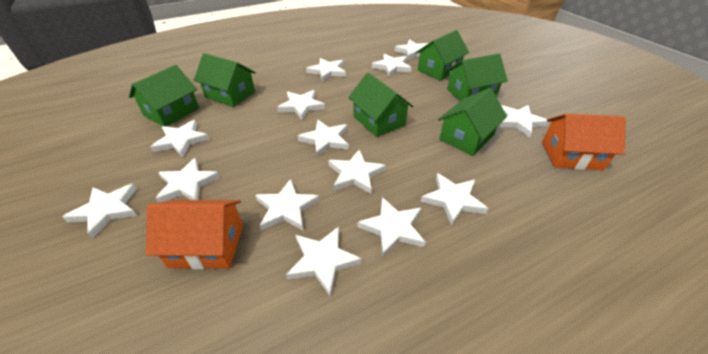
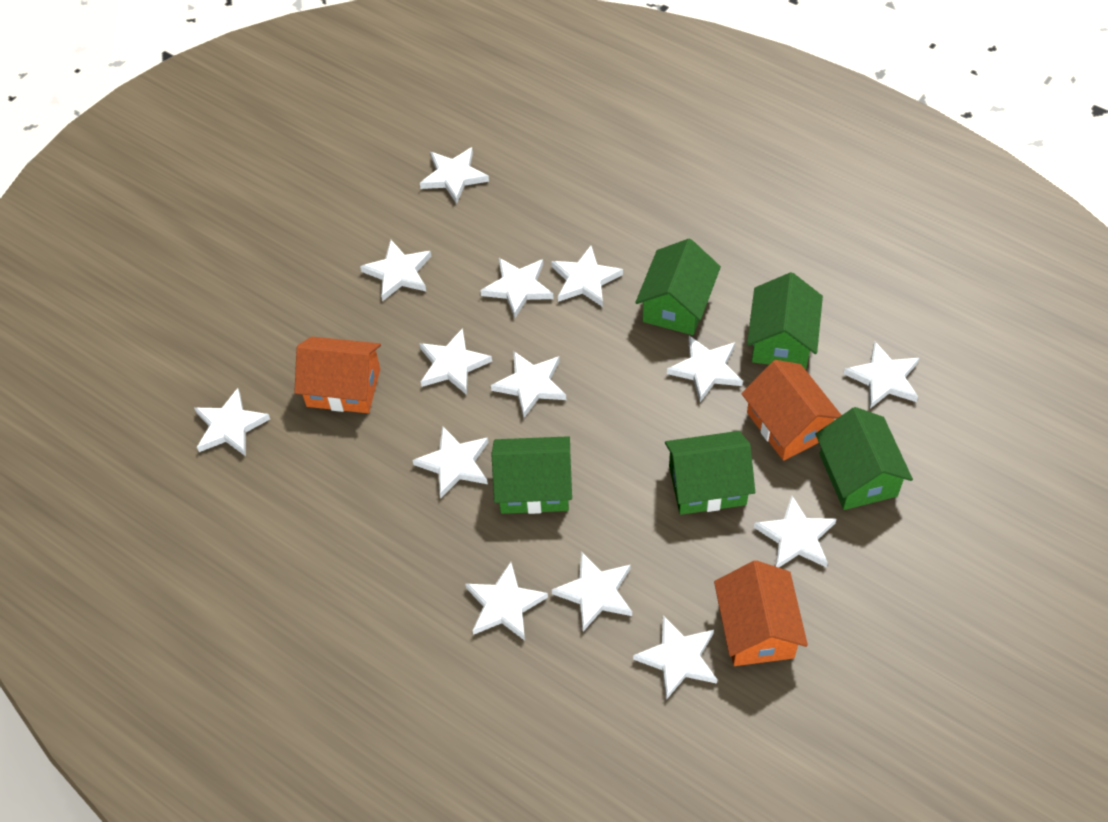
green house: 6 -> 5
orange house: 2 -> 3

